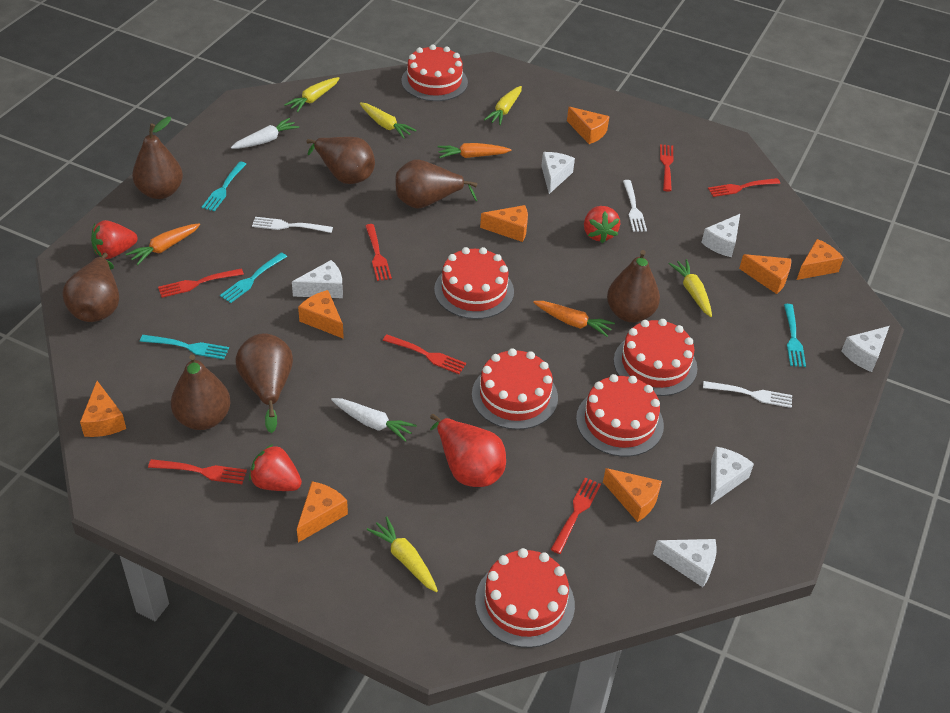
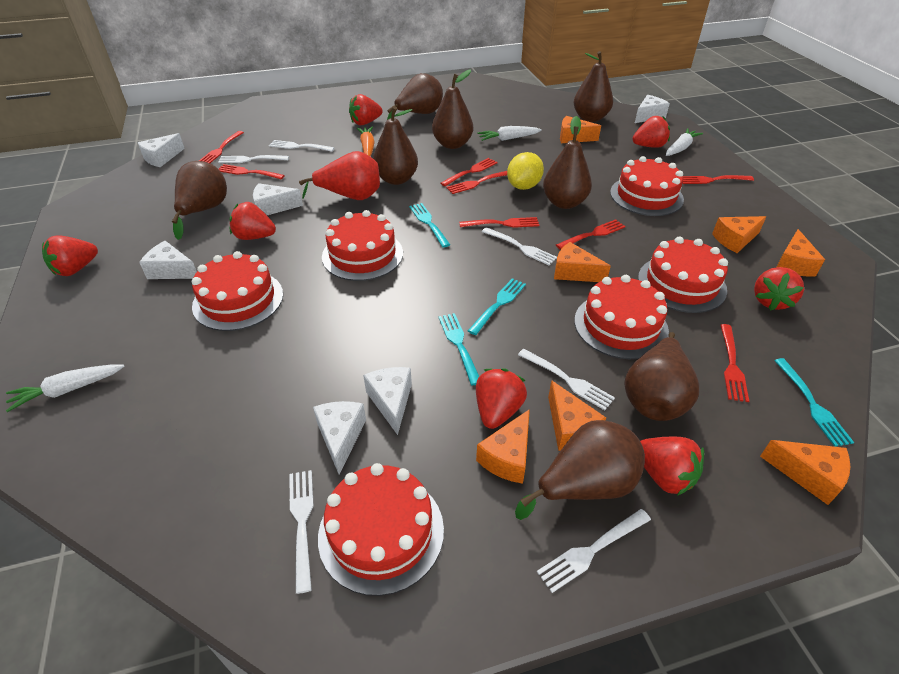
brown pear: 7 -> 8
orange carrot: 3 -> 1
orange cheese: 8 -> 7
red fork: 7 -> 8
red strawberry: 3 -> 7
white carrot: 2 -> 3
white fork: 3 -> 6
yellow carrot: 5 -> 0
yellow lemon: 0 -> 1

